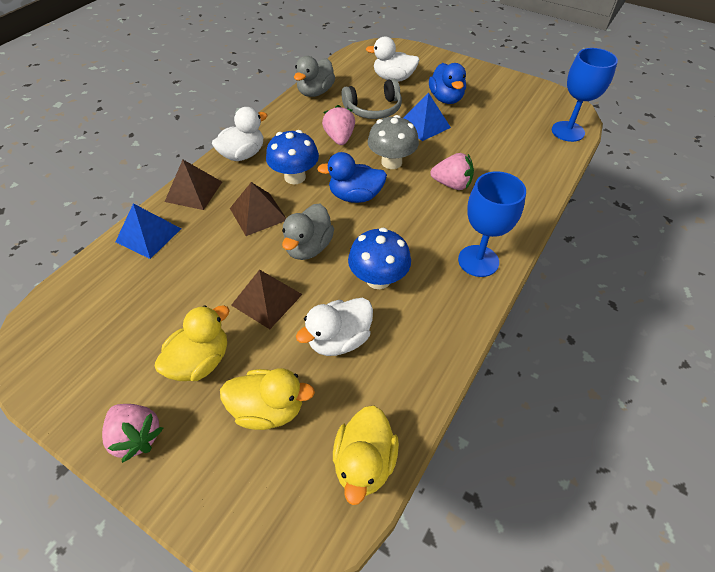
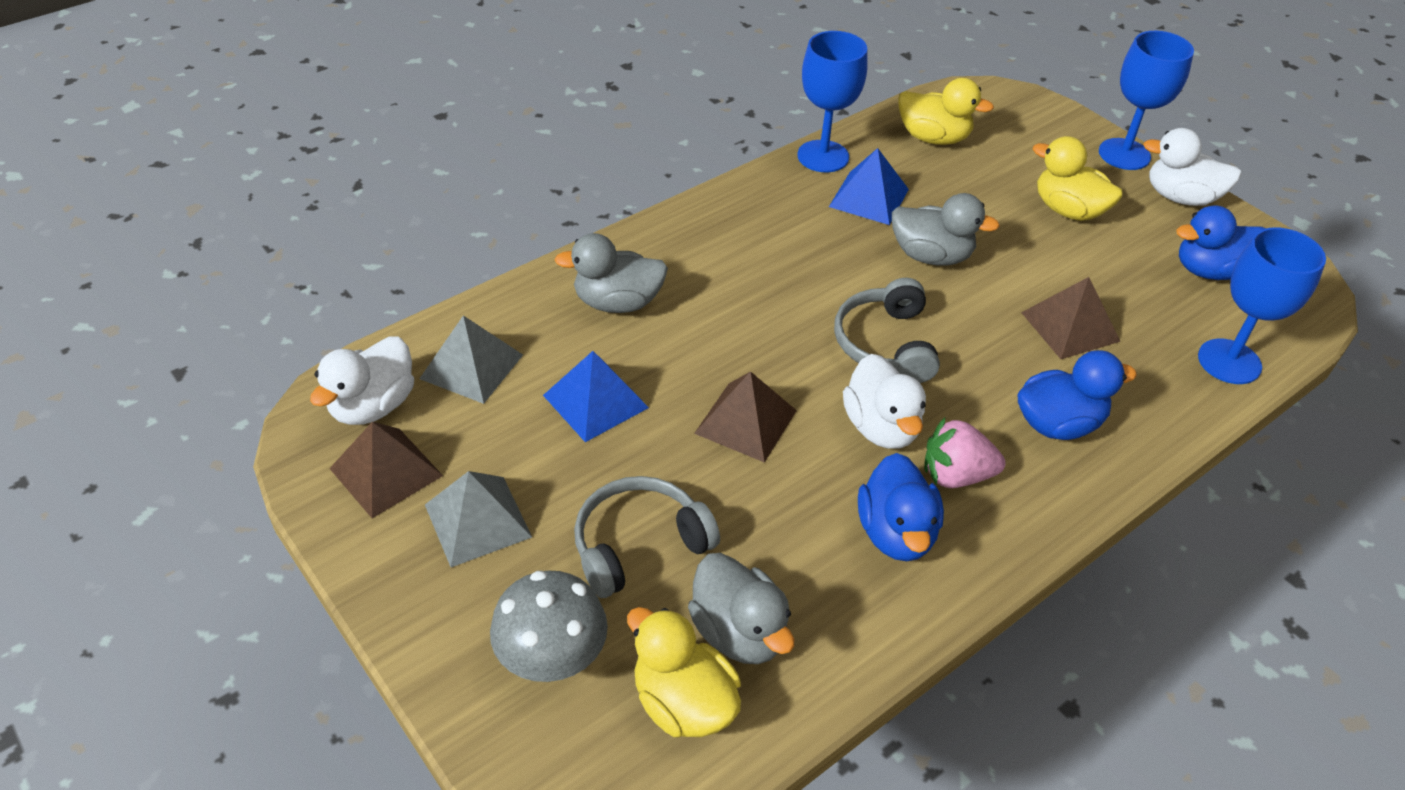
blue duck: 2 -> 3
blue goblet: 2 -> 3
blue mushroom: 2 -> 0
grey duck: 2 -> 3
grey headphones: 1 -> 2
grey pyramid: 0 -> 2
pink strawberry: 3 -> 1

